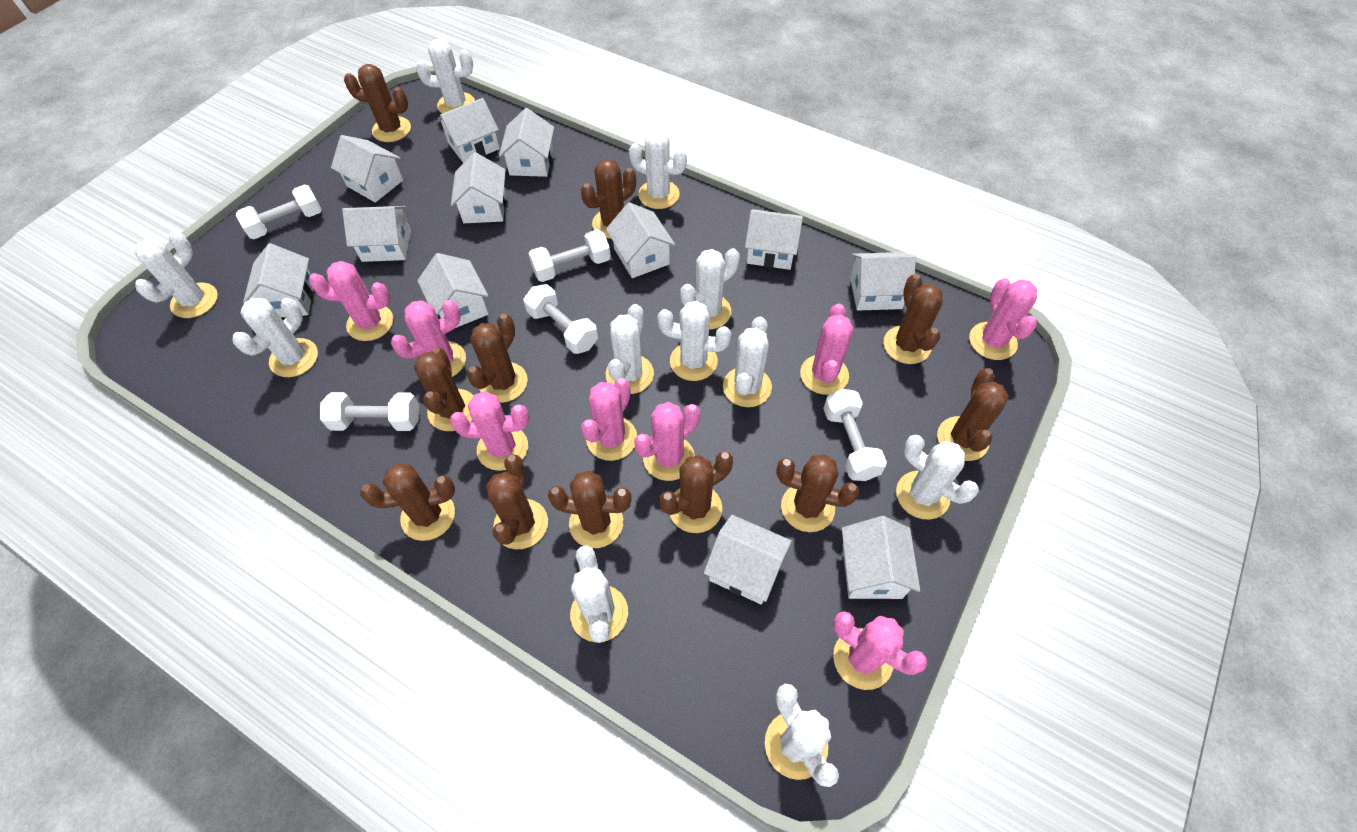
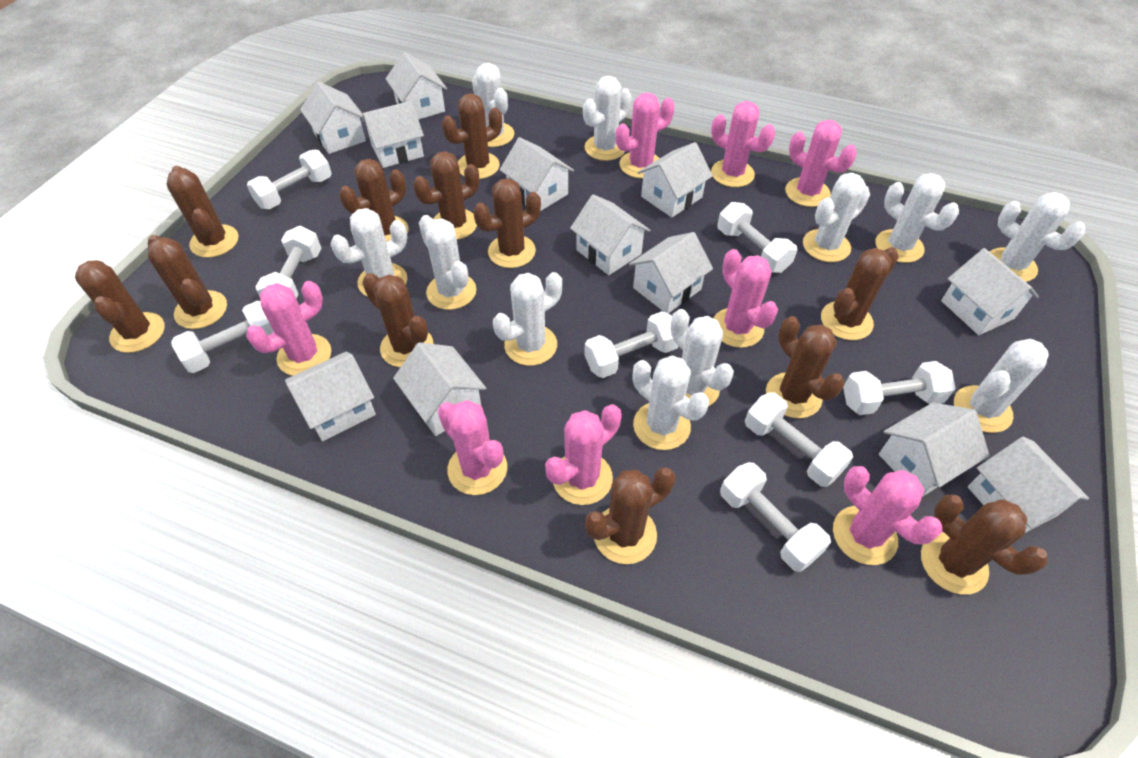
brown cactus: 11 -> 12
white dumbbell: 5 -> 8

